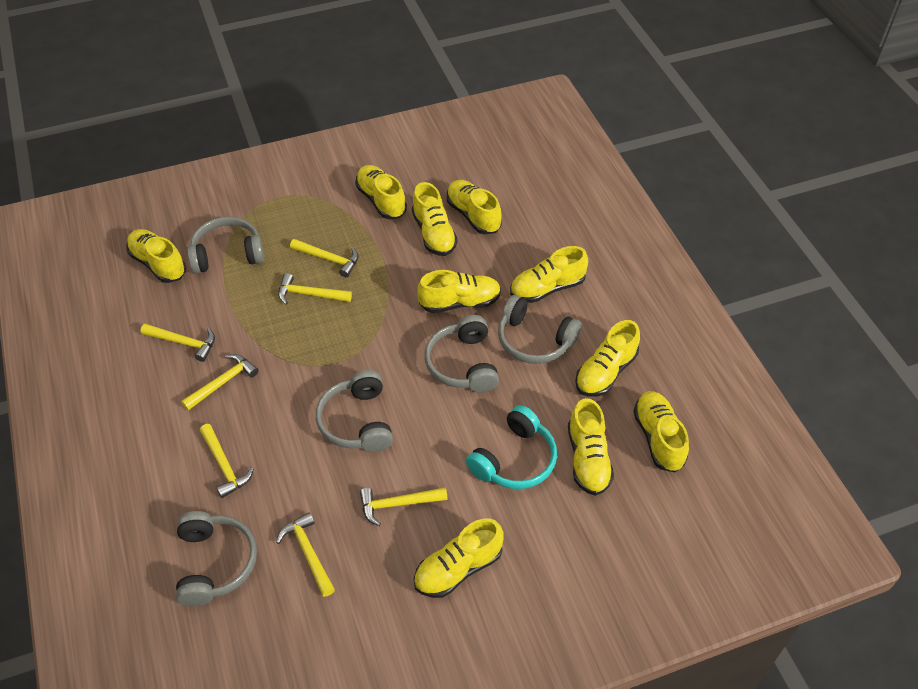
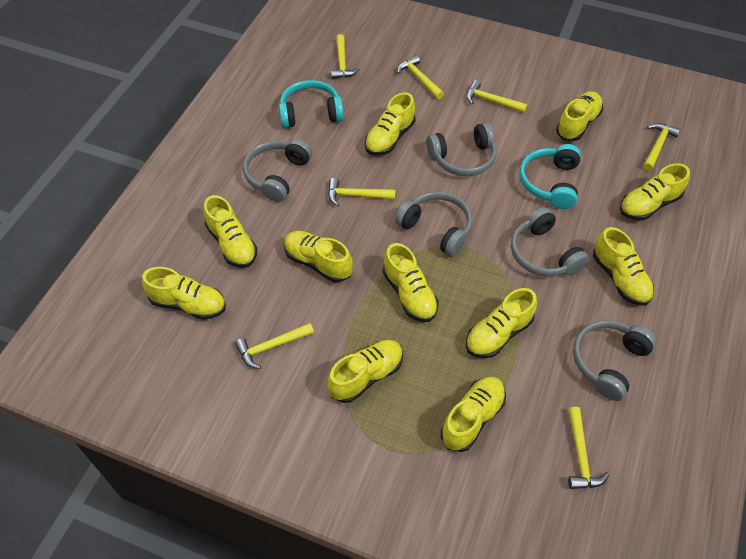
turquoise headphones: 1 -> 2
yellow shoe: 10 -> 11

